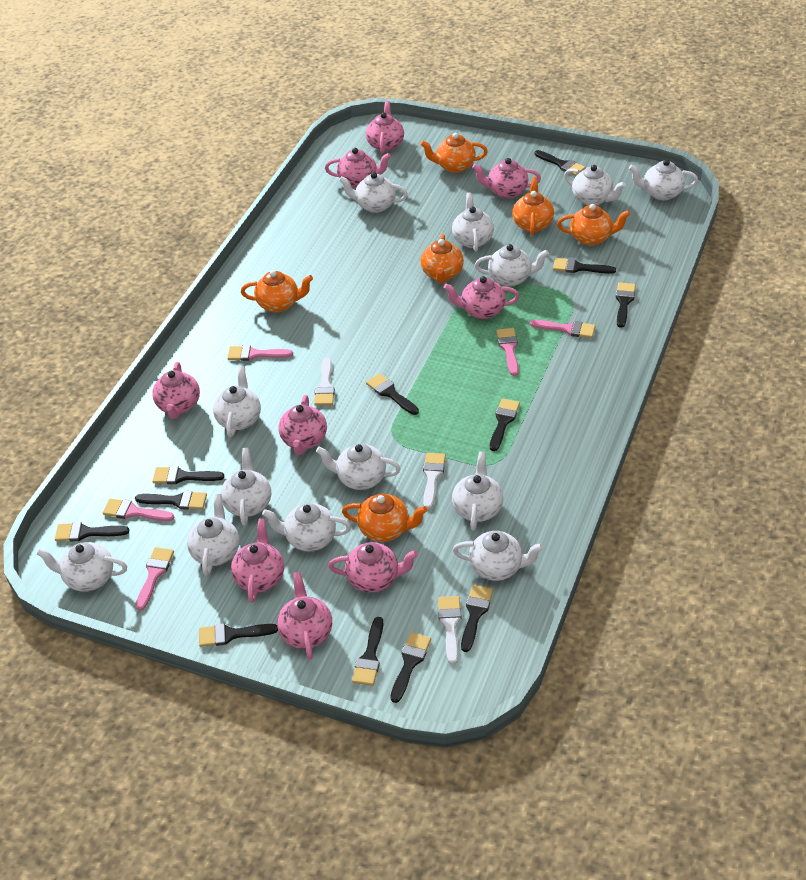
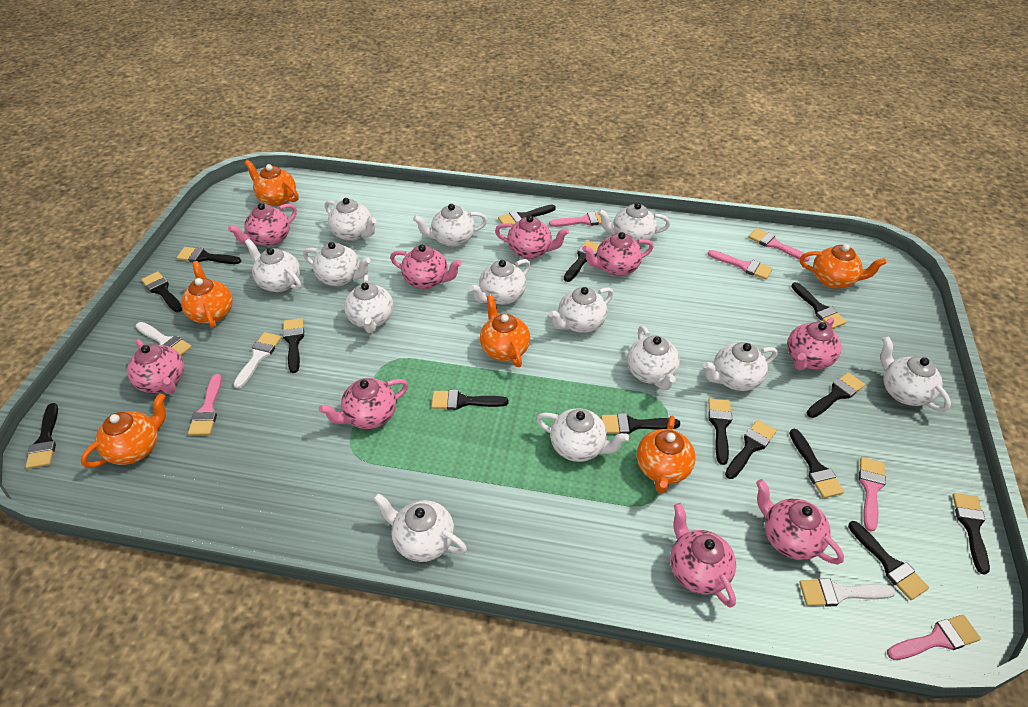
black brush: 12 -> 15
pink brush: 5 -> 6

